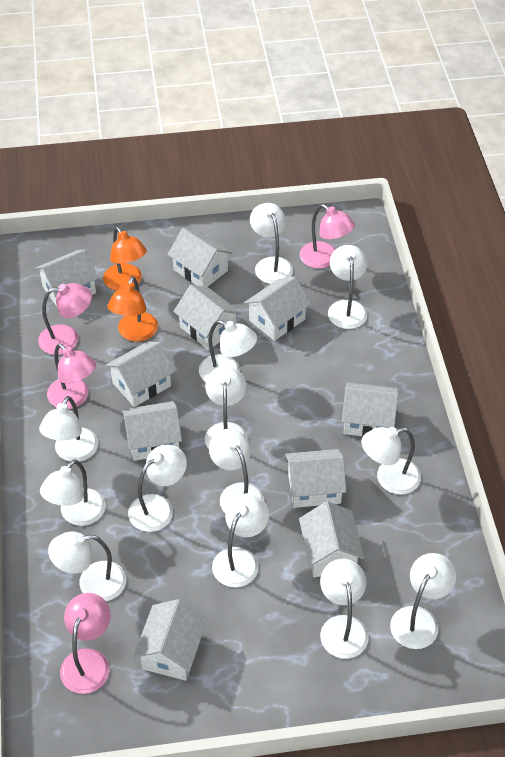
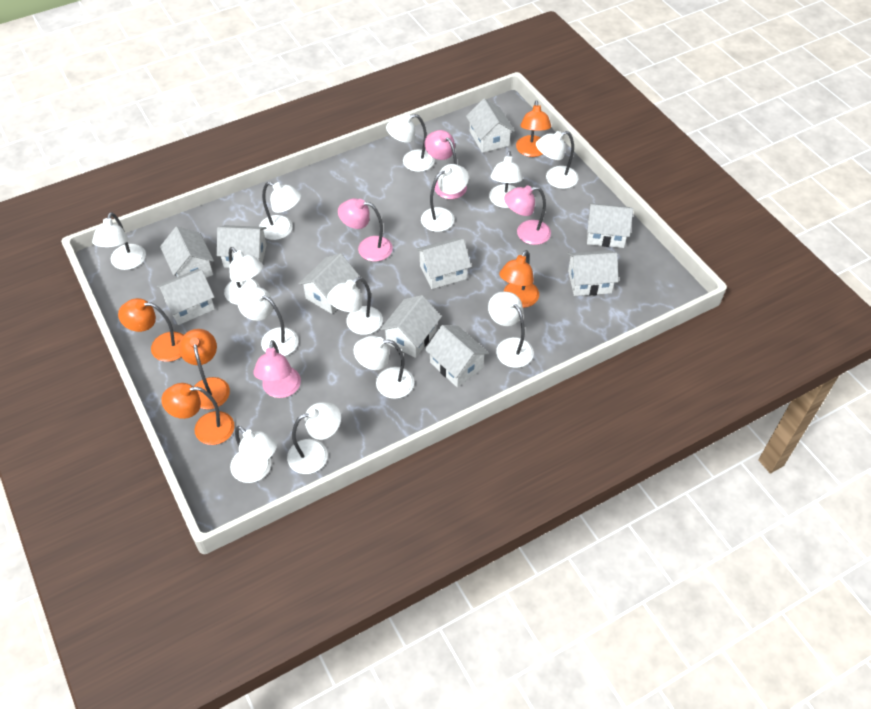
orange lamp: 2 -> 5

